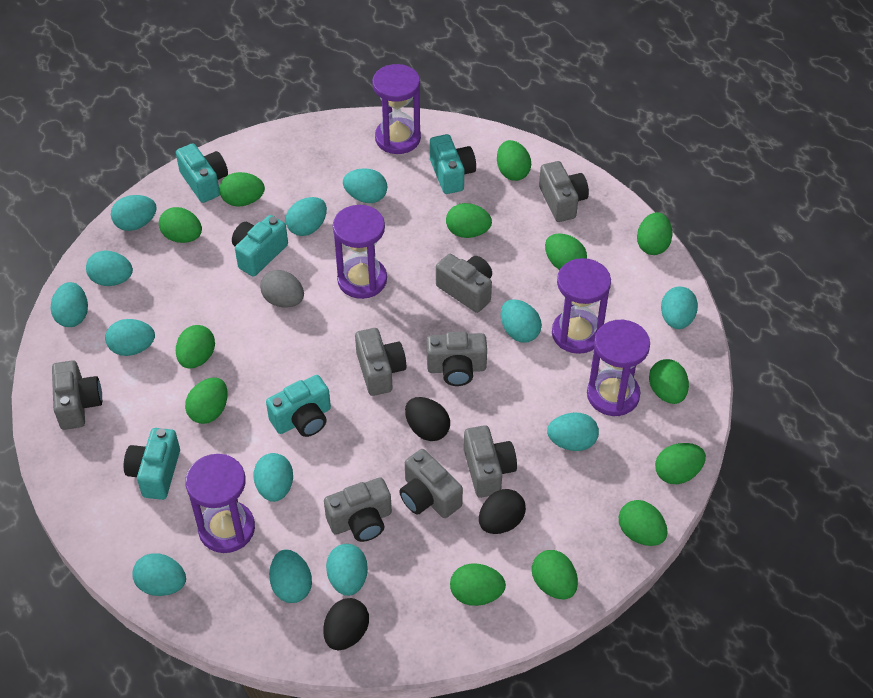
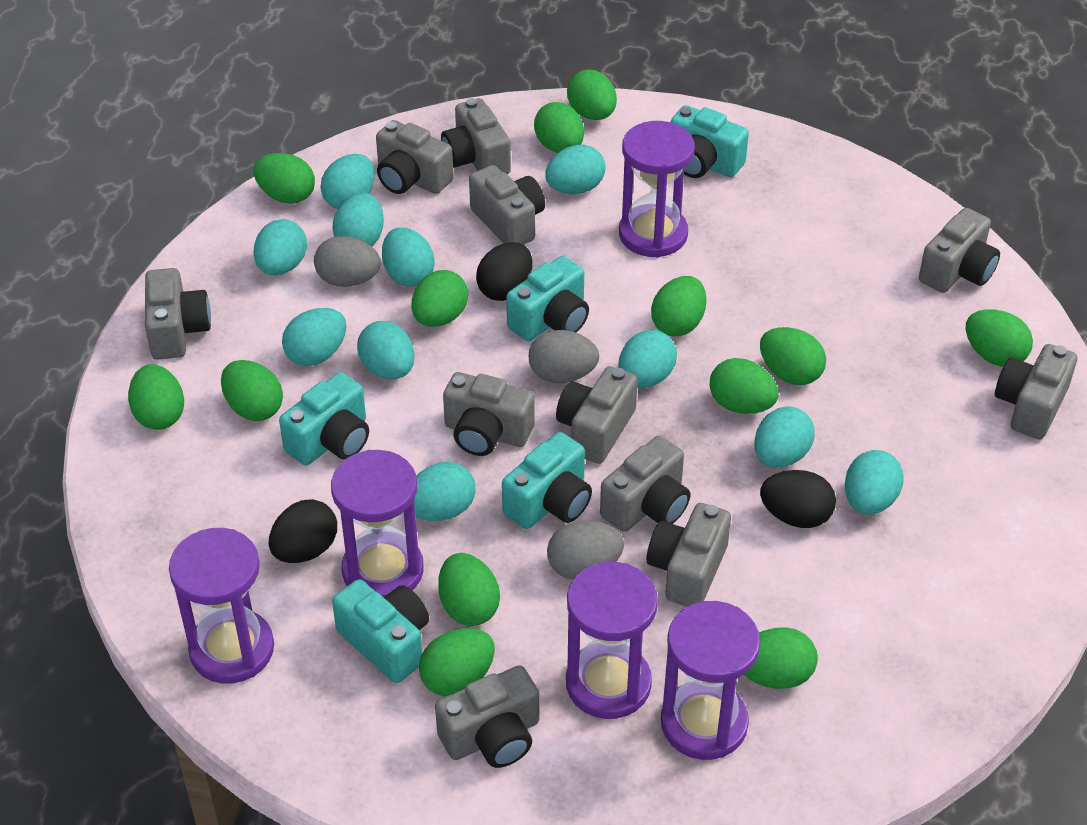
grey camera: 8 -> 11
grey egg: 1 -> 3
turquoise egg: 13 -> 11

